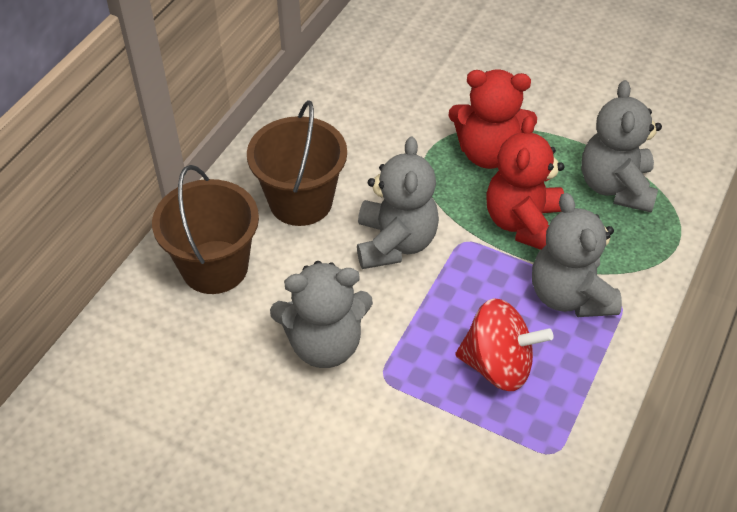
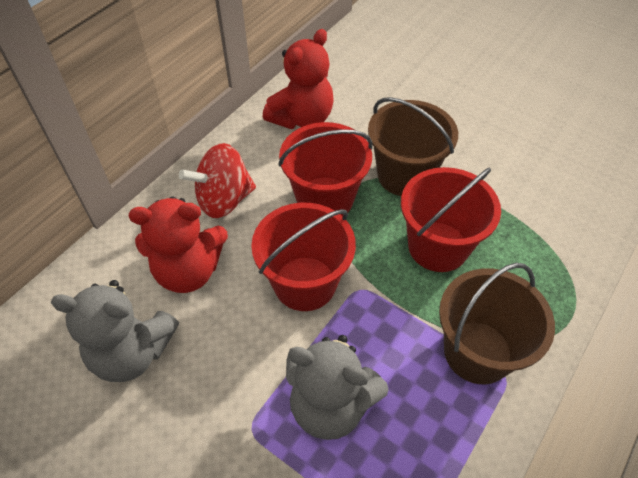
grey teddy bear: 4 -> 2
red bucket: 0 -> 3

